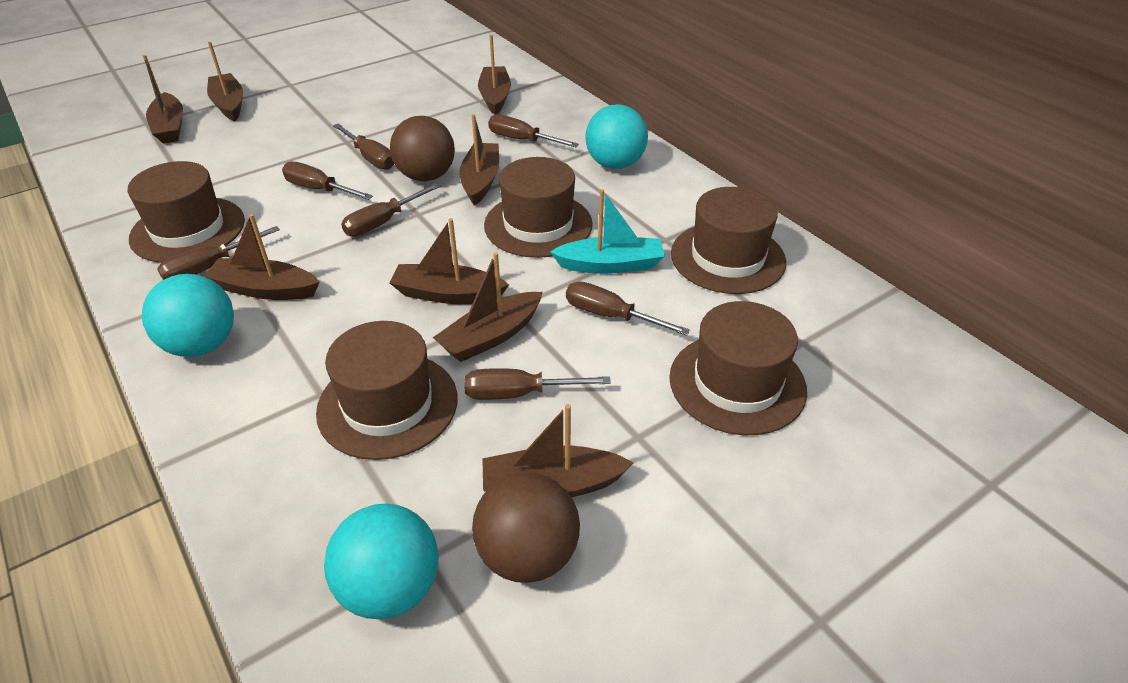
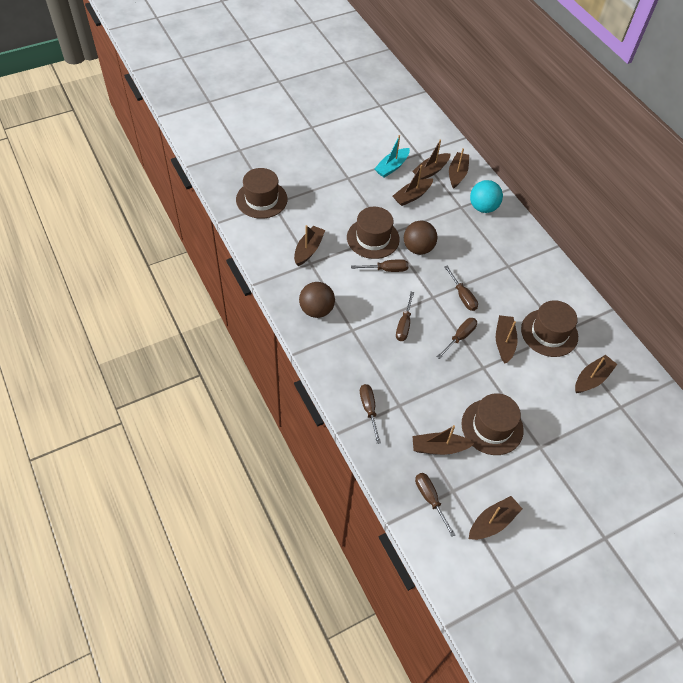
brown hat: 5 -> 4
brown screwdriver: 7 -> 6
turquoise ball: 3 -> 1

